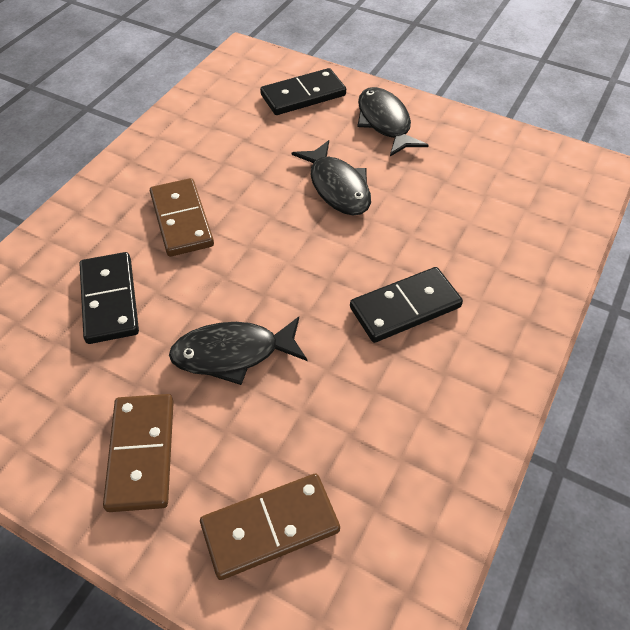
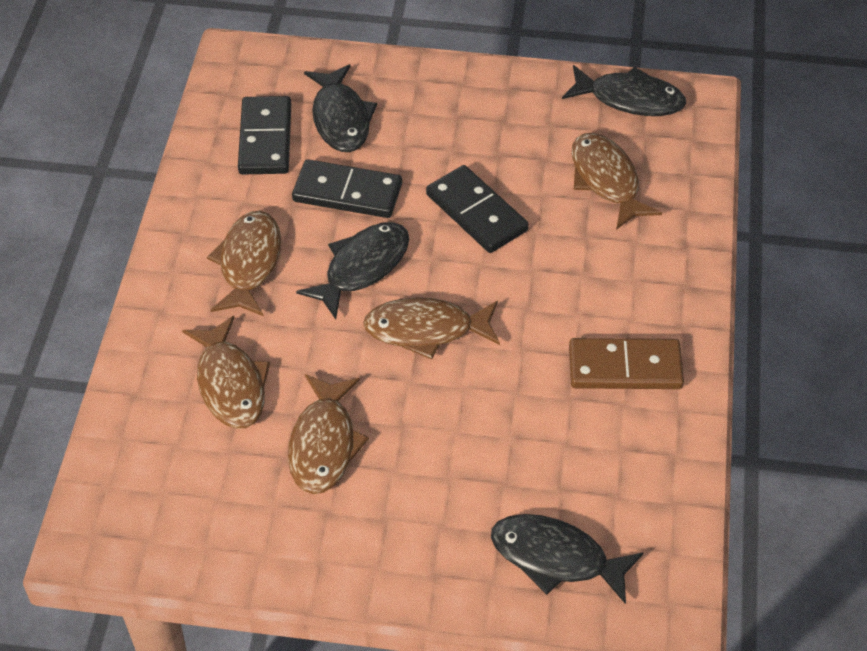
black fish: 3 -> 4
brown domino: 3 -> 1
brown fish: 0 -> 5

